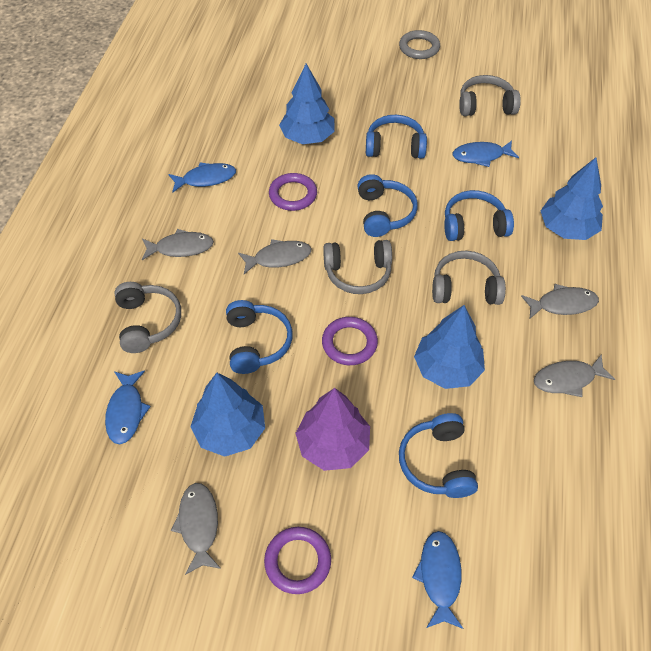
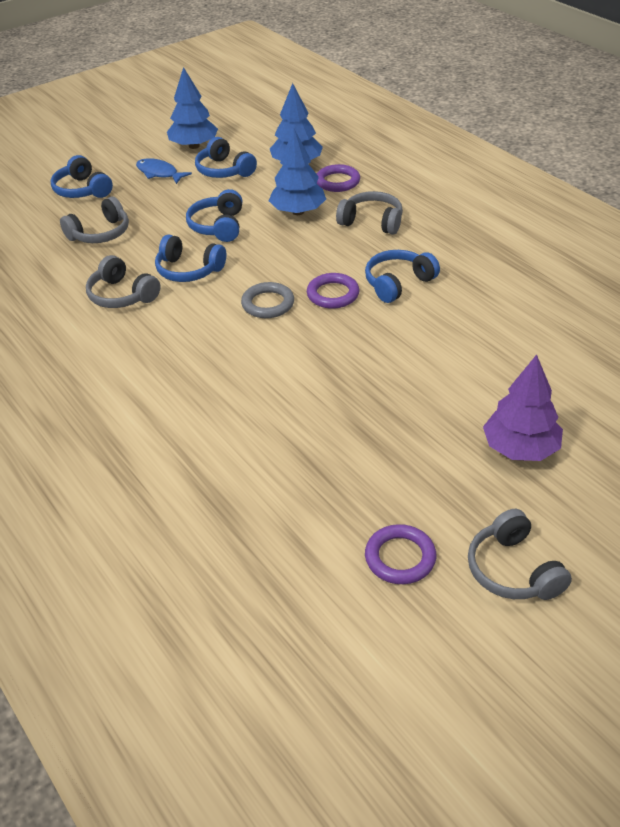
blue fish: 4 -> 1
blue tree: 4 -> 3
grey fish: 5 -> 0

